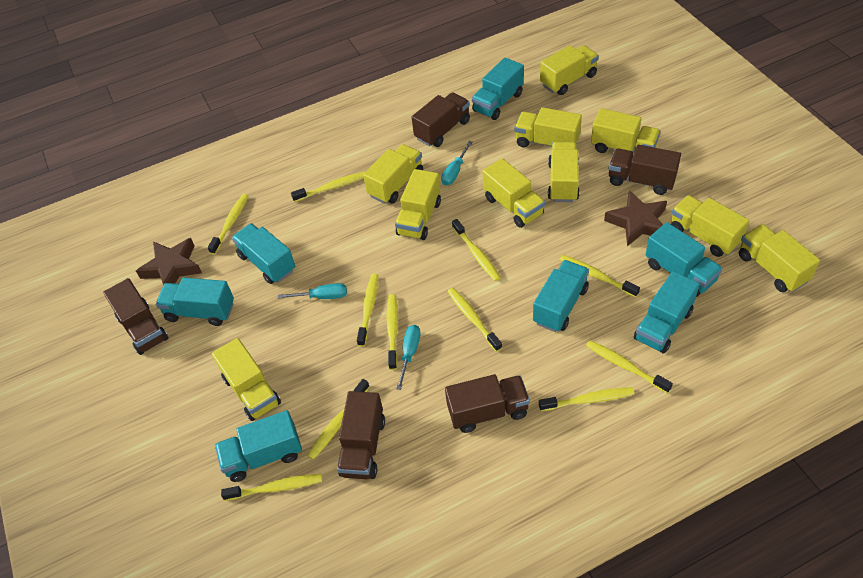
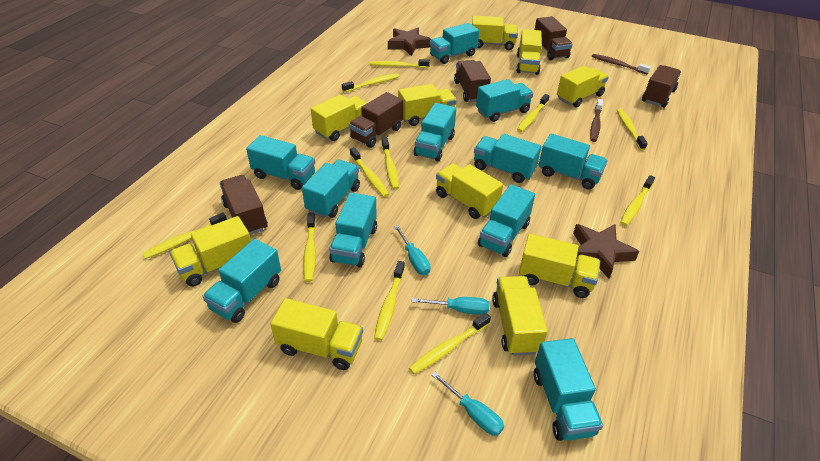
brown toothbrush: 0 -> 2
turquoise truck: 7 -> 11

